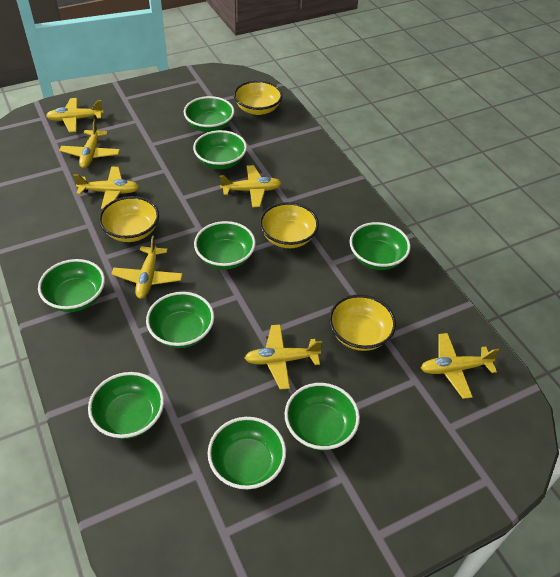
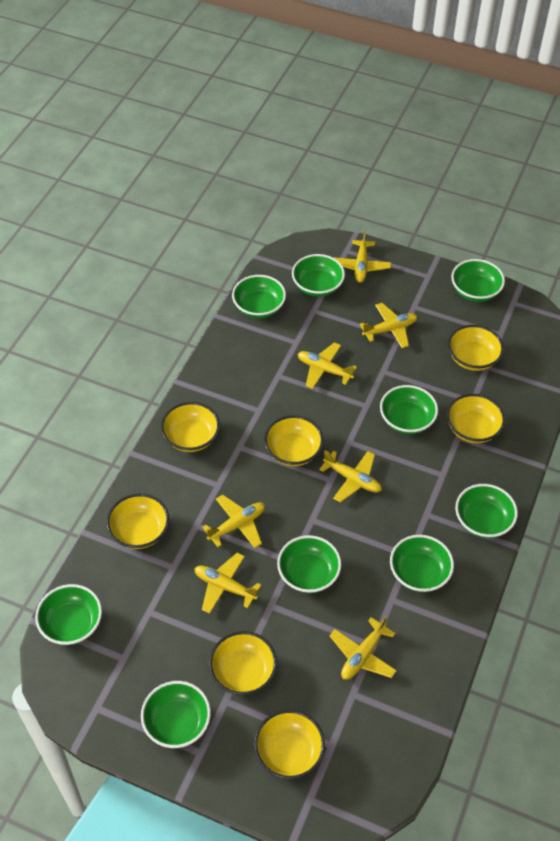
yellow bowl: 4 -> 7

